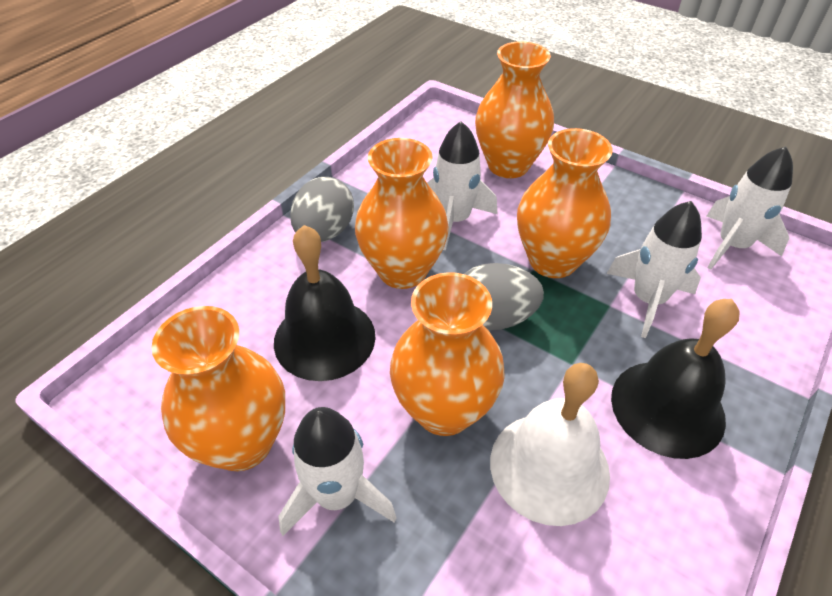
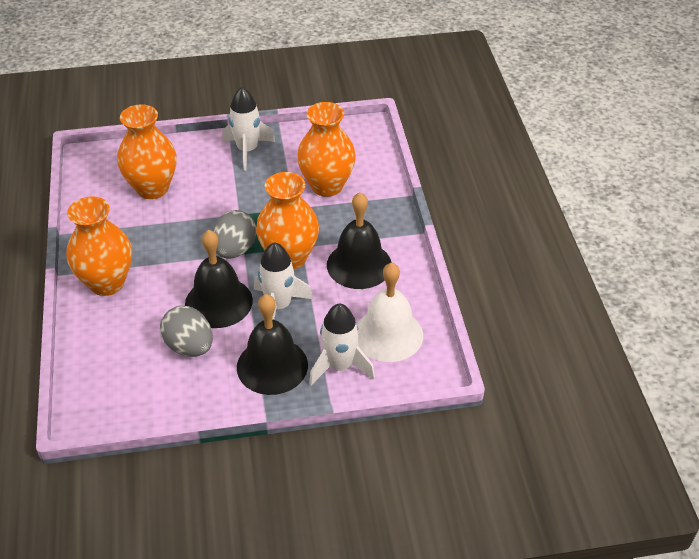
black bell: 2 -> 3
orange vase: 5 -> 4
white rocket: 4 -> 3

